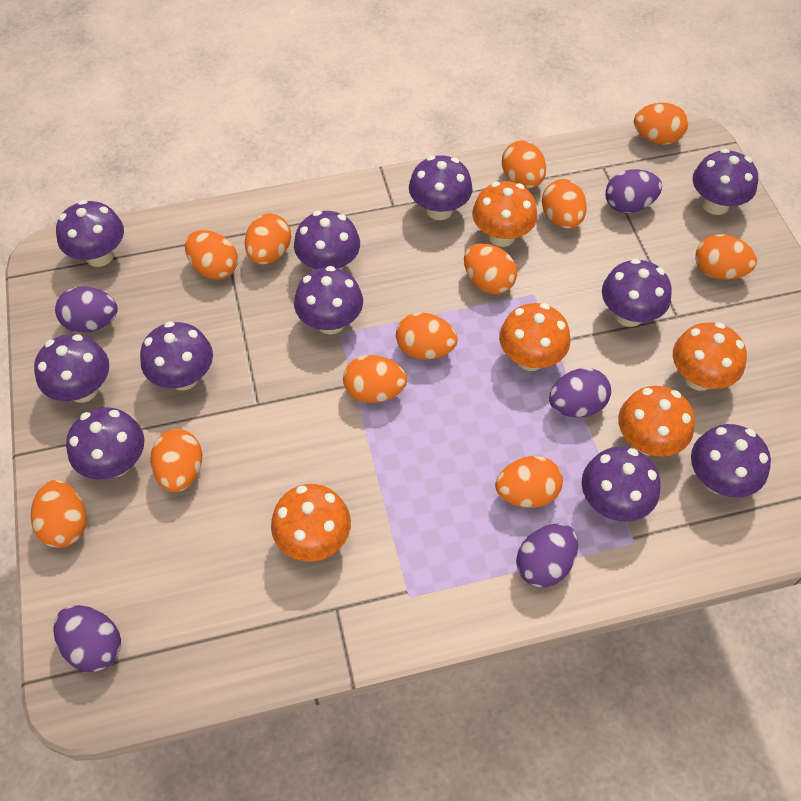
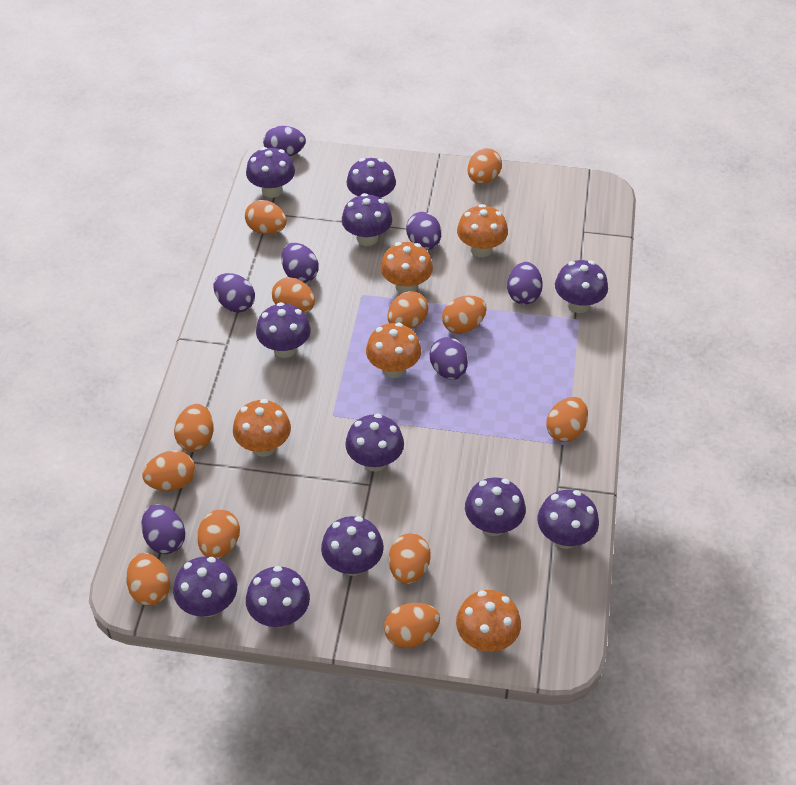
purple egg: 5 -> 7

